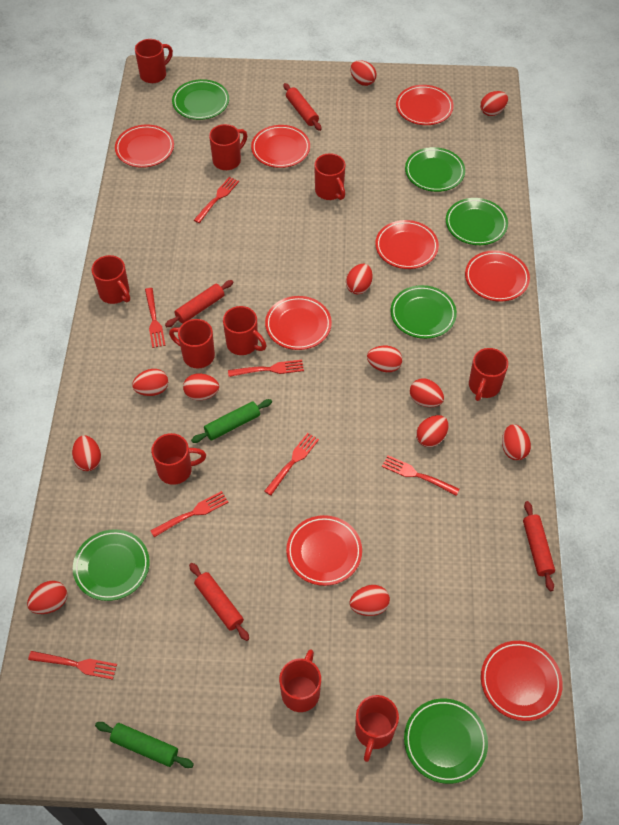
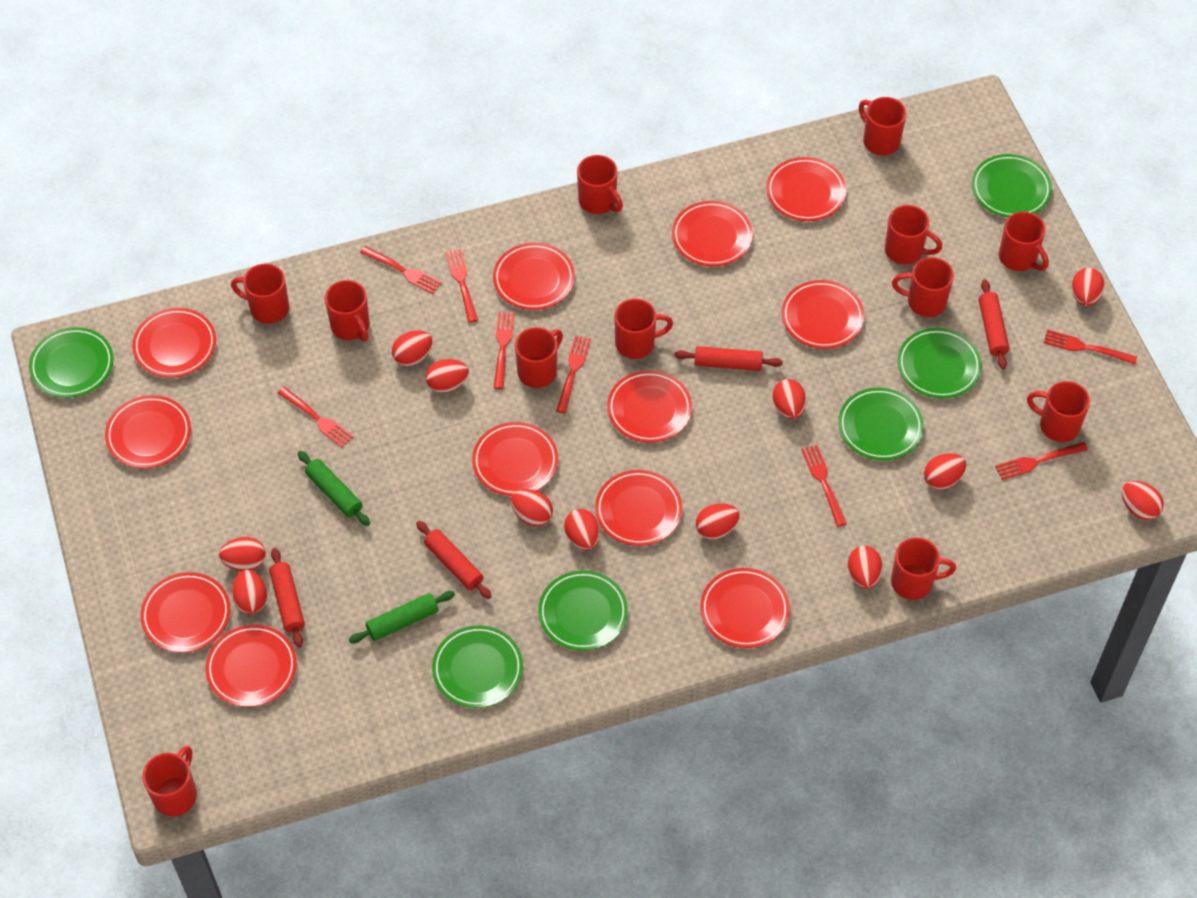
red fork: 7 -> 8
red mug: 10 -> 12
red plate: 8 -> 12

